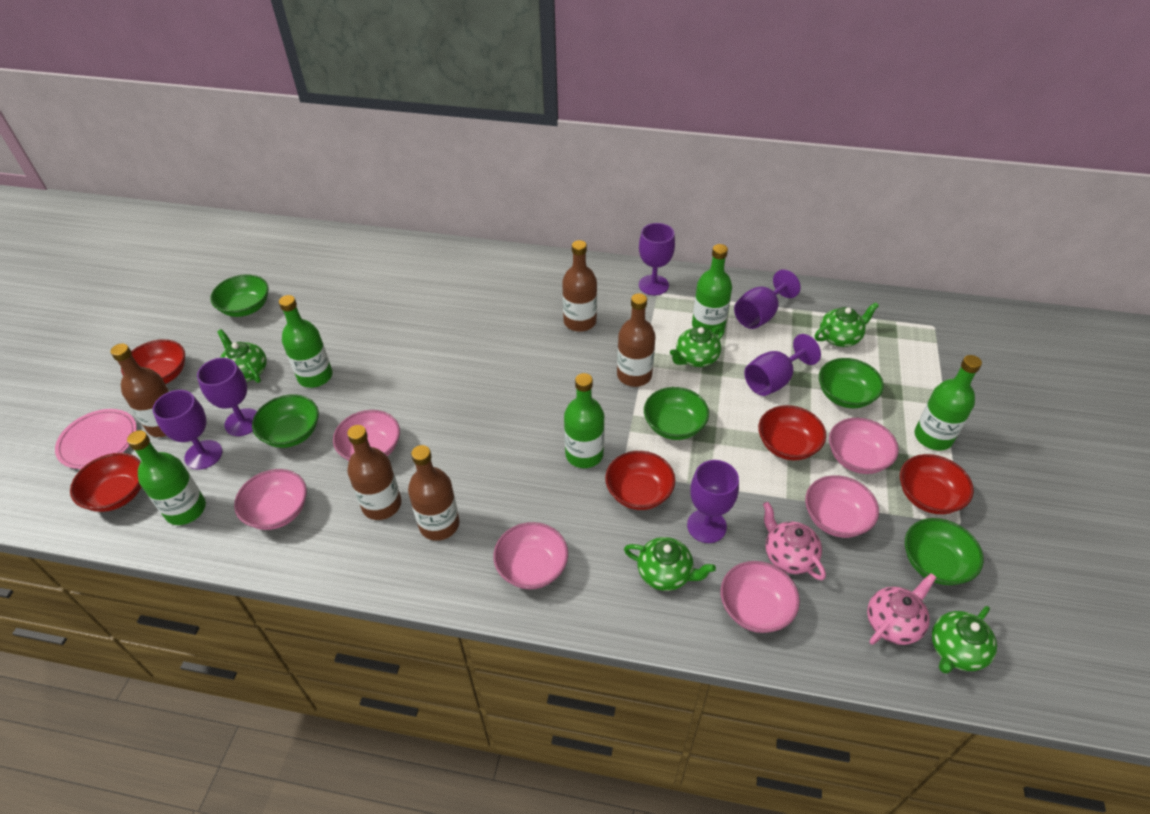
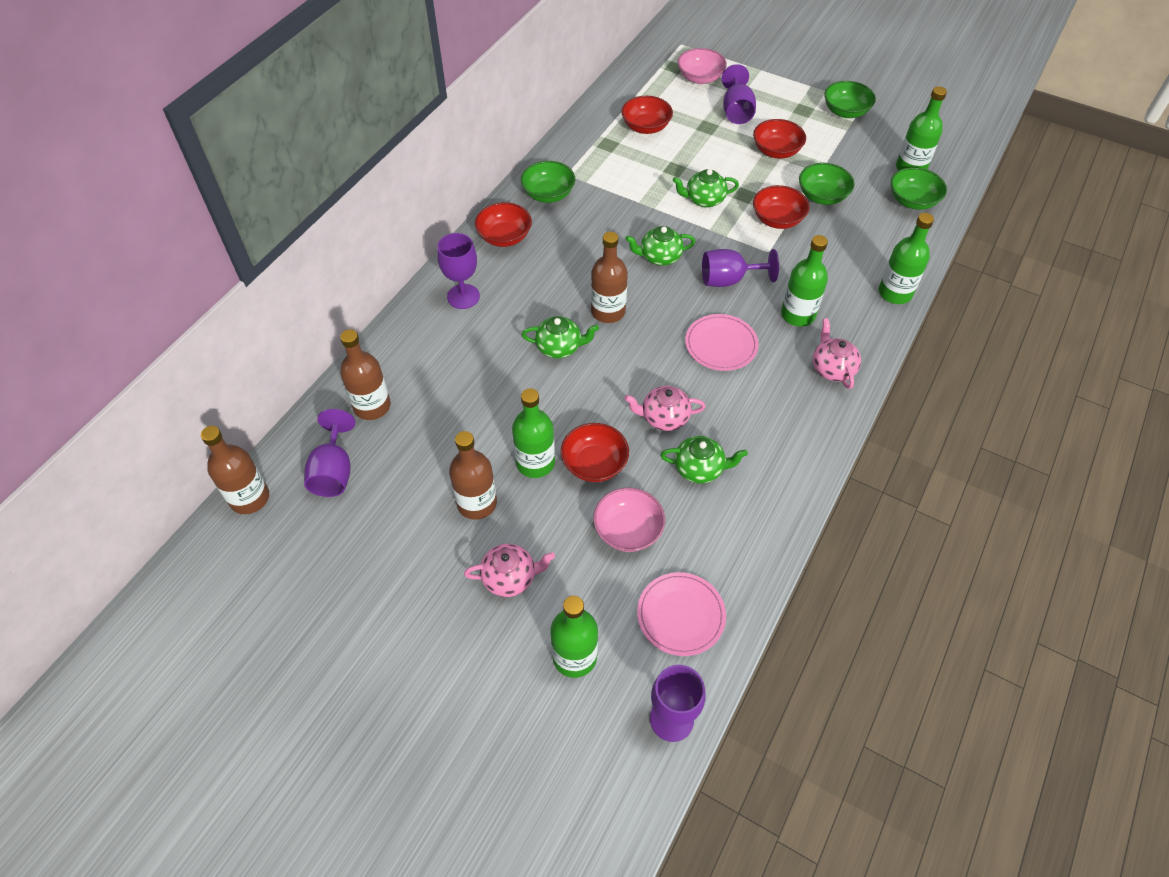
brown bottle: 5 -> 4
green bowl: 5 -> 4
green teapot: 5 -> 4
pink bowl: 6 -> 2
pink plate: 1 -> 2
pink teapot: 2 -> 3
purple goblet: 6 -> 5

